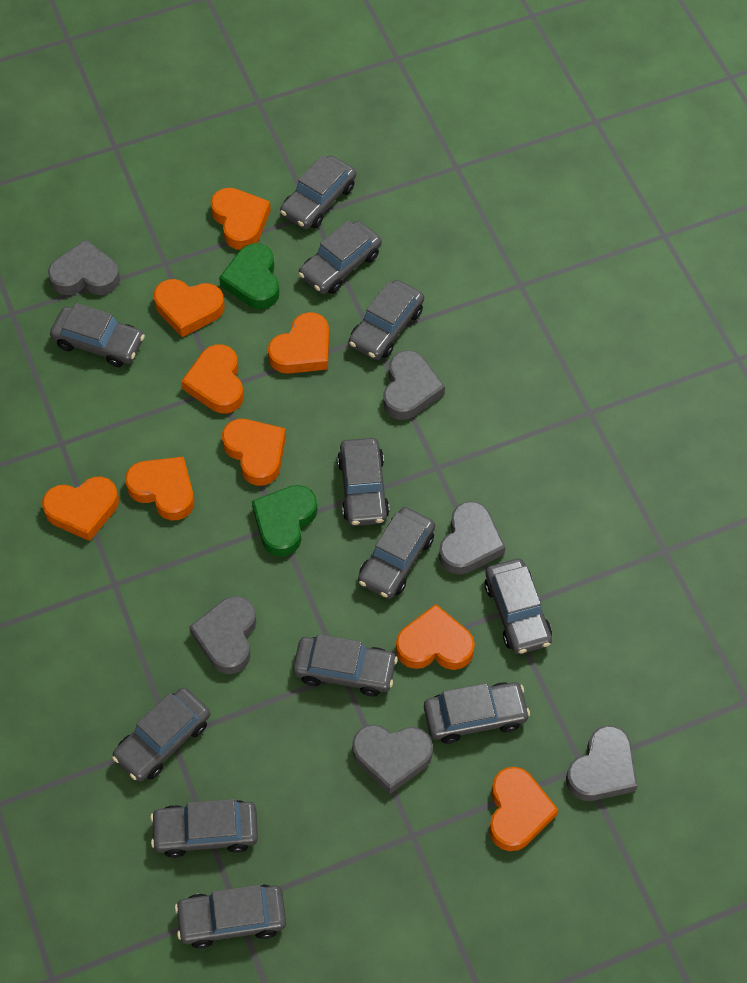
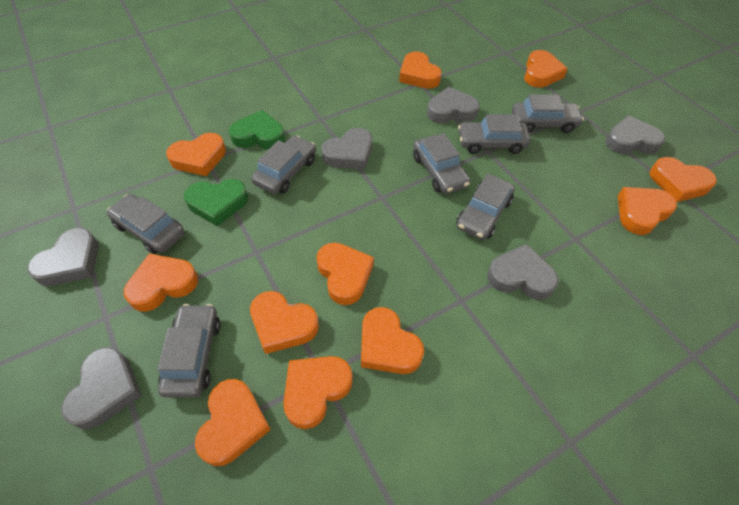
grey car: 12 -> 7
orange heart: 9 -> 11

